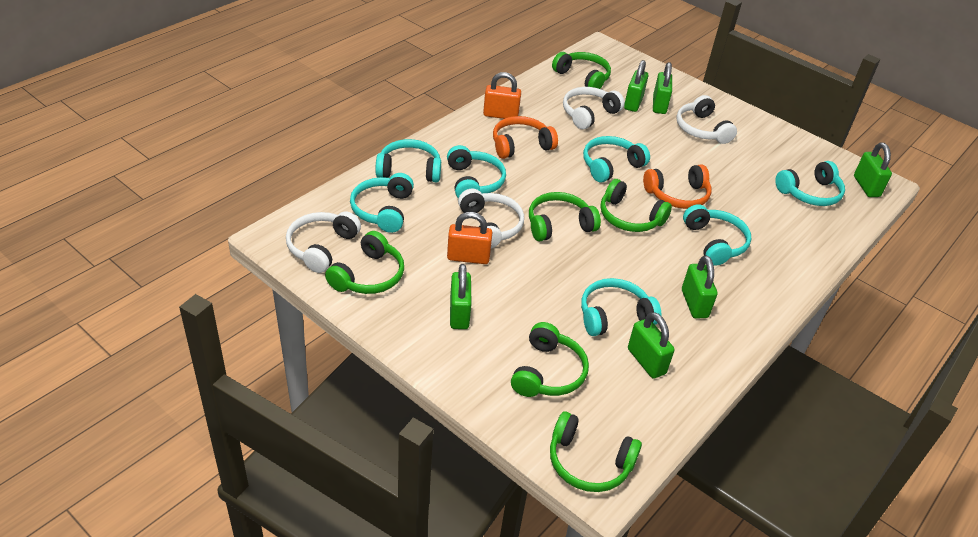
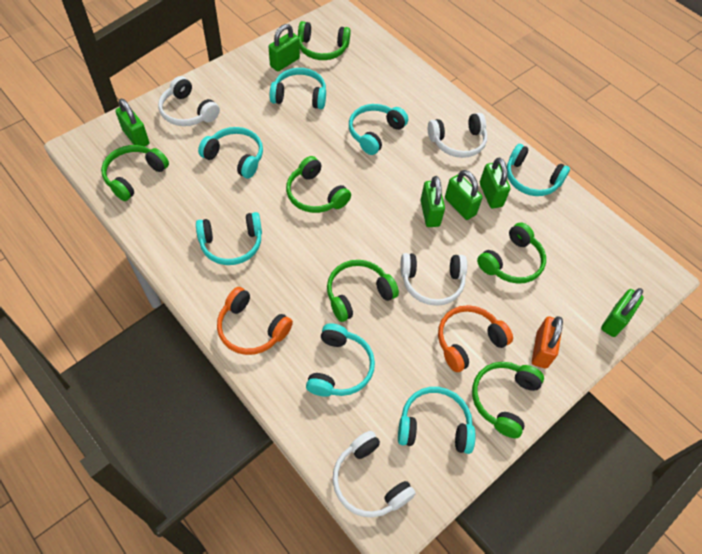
orange padlock: 2 -> 1

